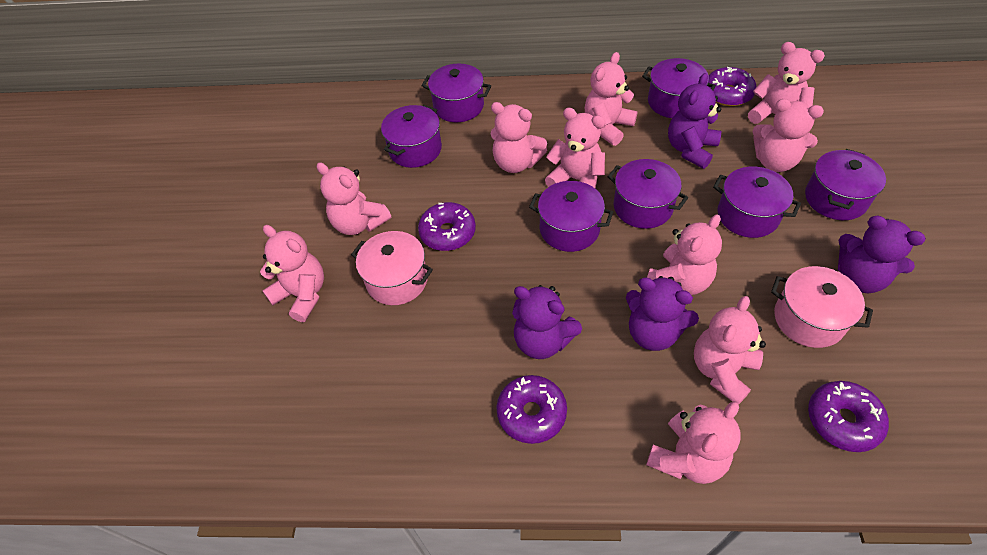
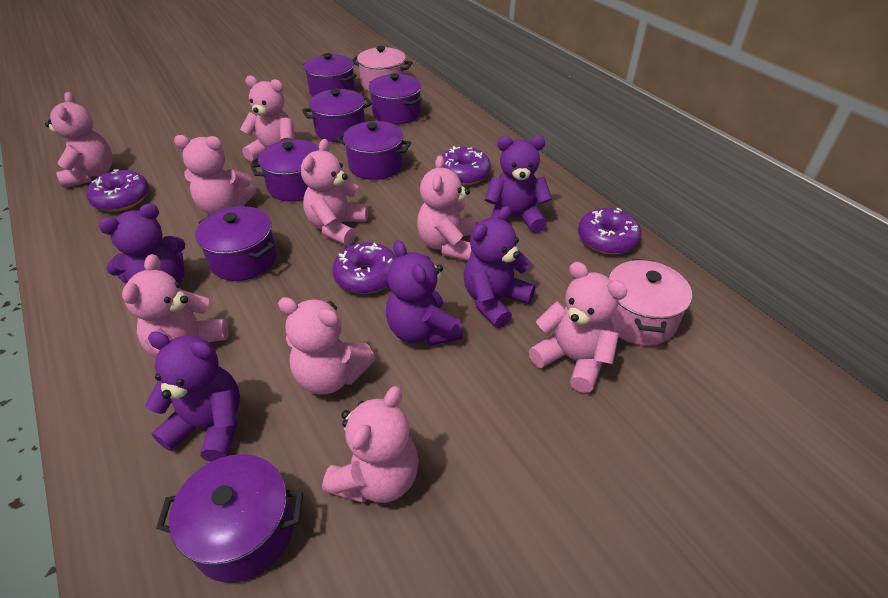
pink teddy bear: 10 -> 9
purple teddy bear: 4 -> 5

